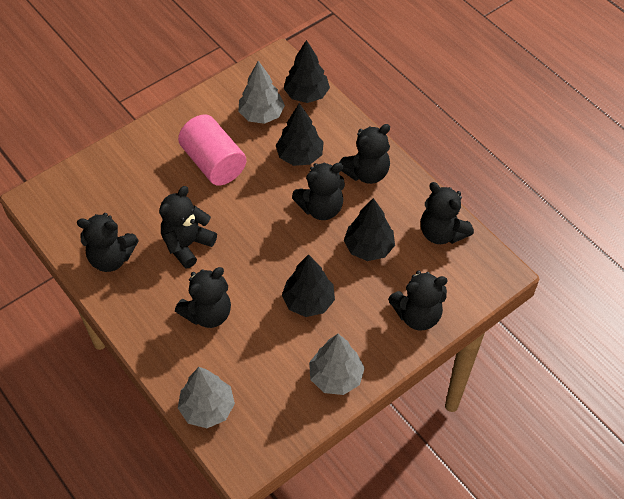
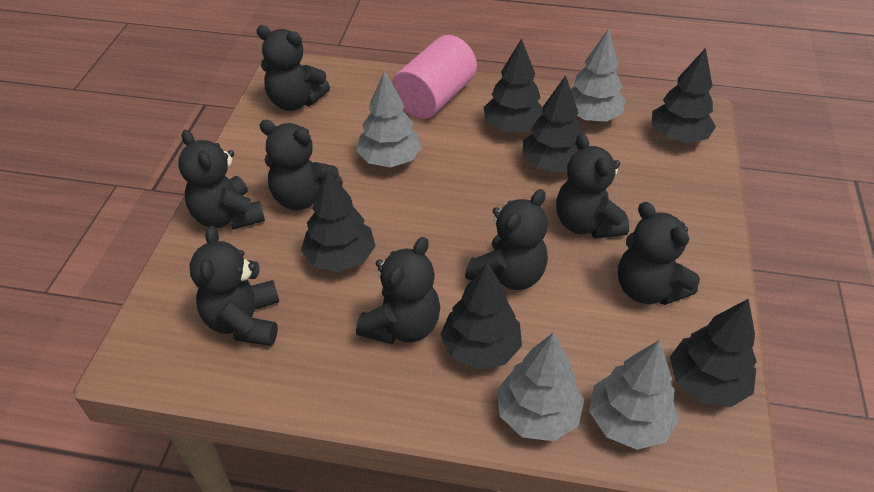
black teddy bear: 7 -> 8
black tree: 4 -> 6
grey tree: 3 -> 4

